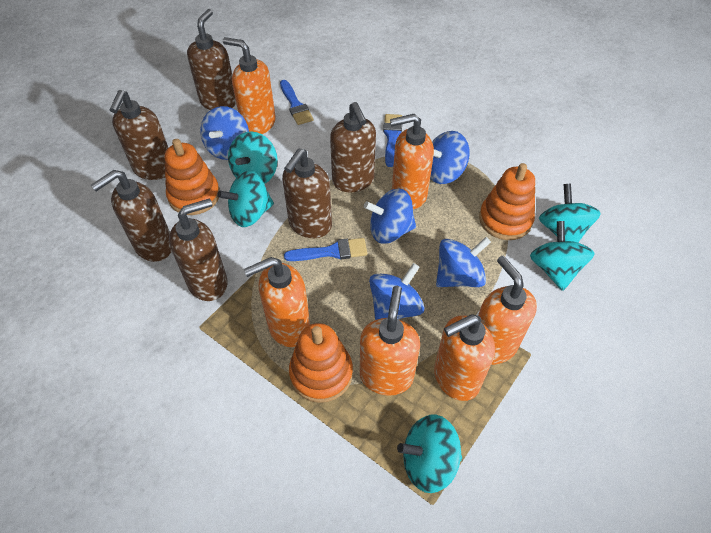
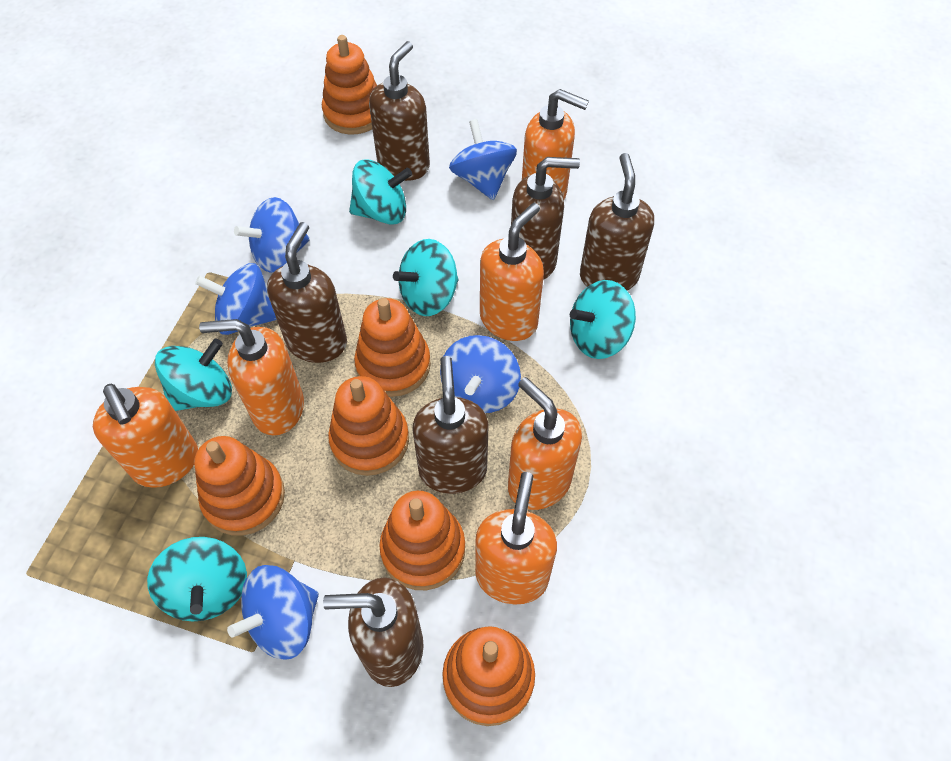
blue brush: 3 -> 0
orange stacking toy: 3 -> 6

